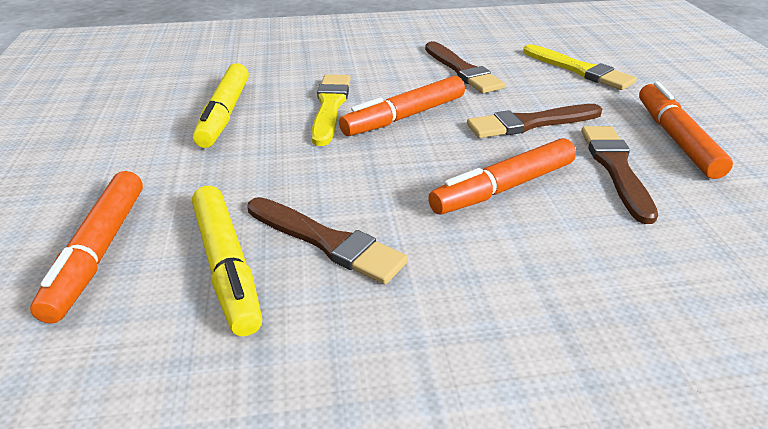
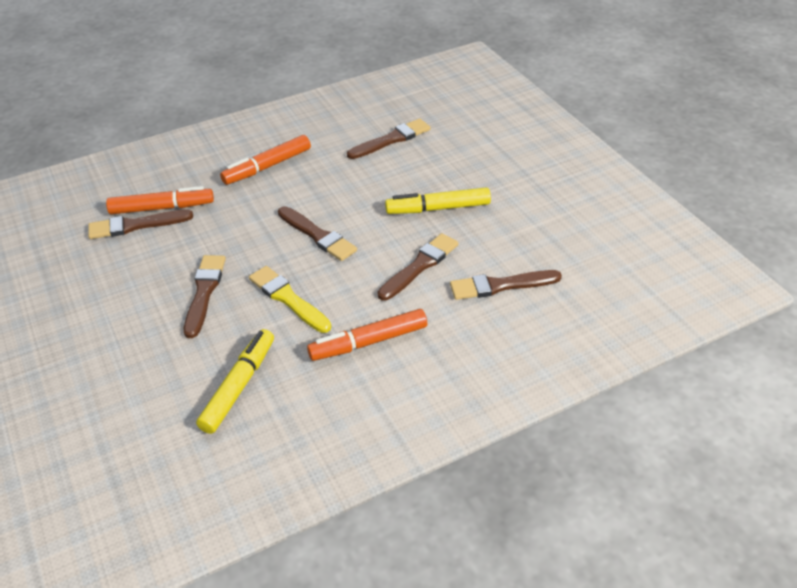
brown brush: 4 -> 6
orange marker: 4 -> 3
yellow brush: 2 -> 1

